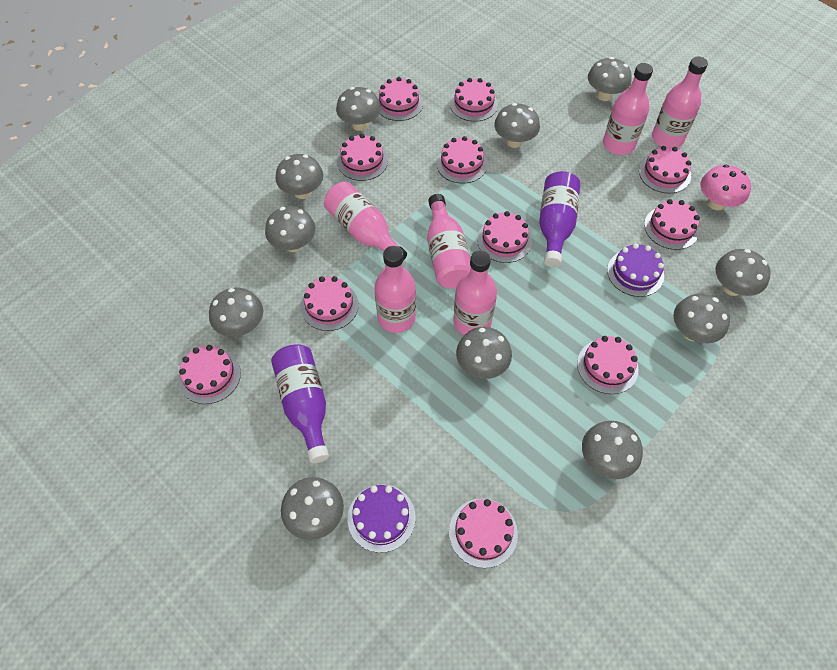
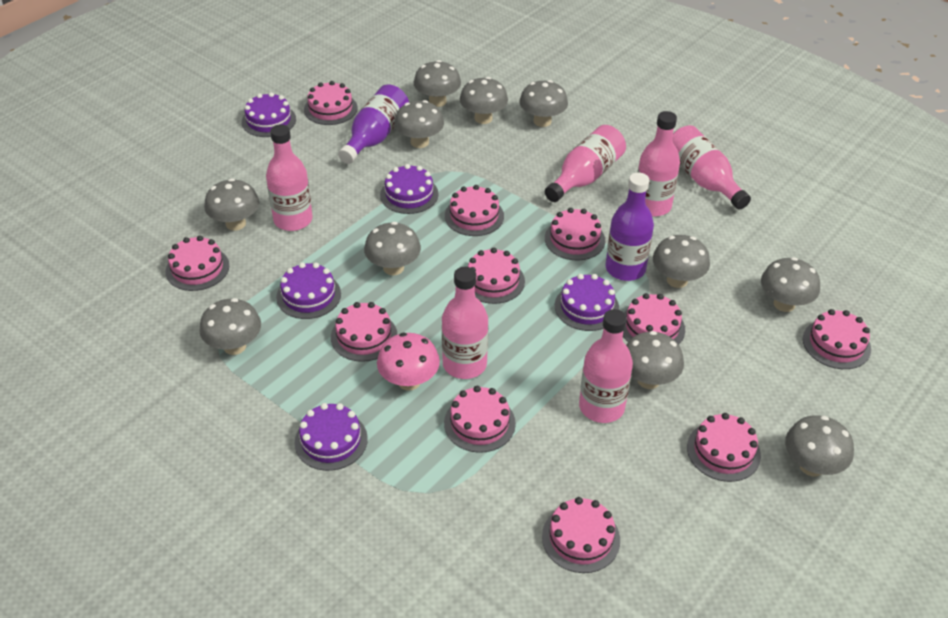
purple cake: 2 -> 5

